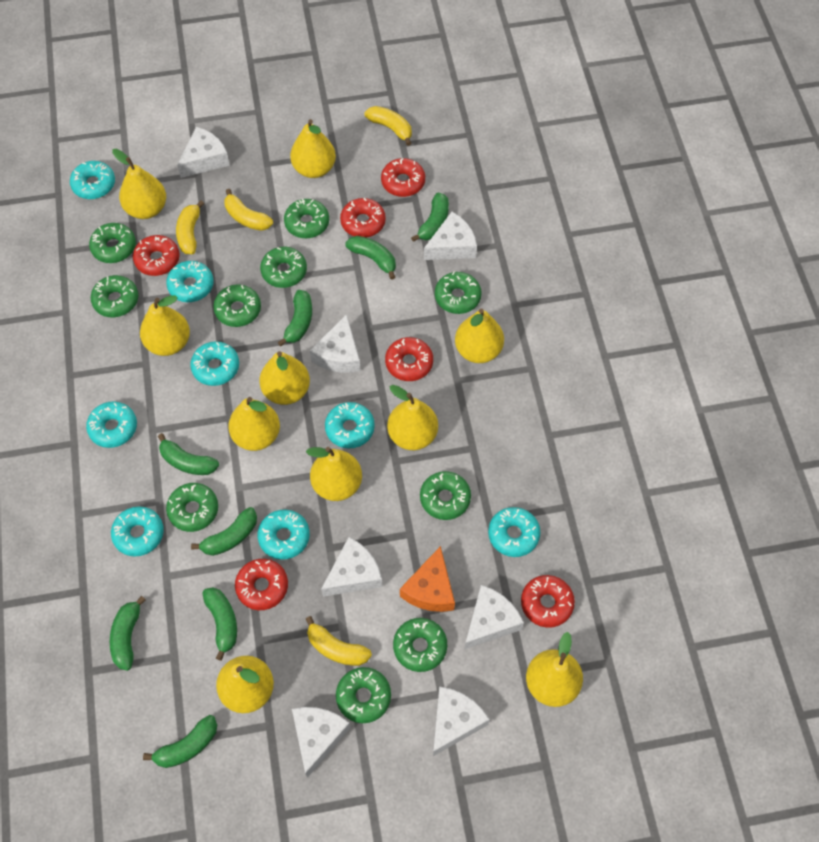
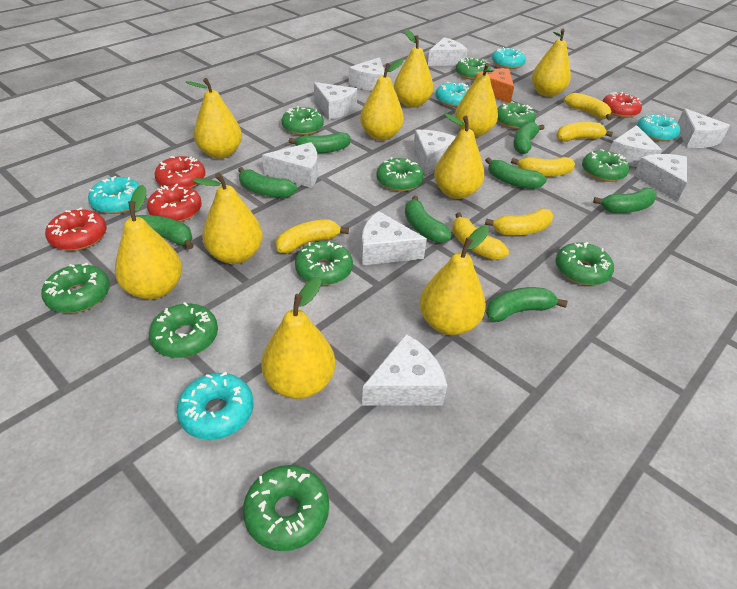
red donut: 6 -> 4
turquoise donut: 8 -> 5
white cheese: 7 -> 10
yellow banana: 4 -> 6

